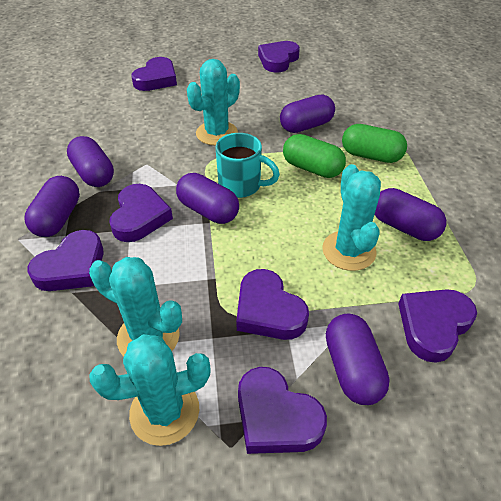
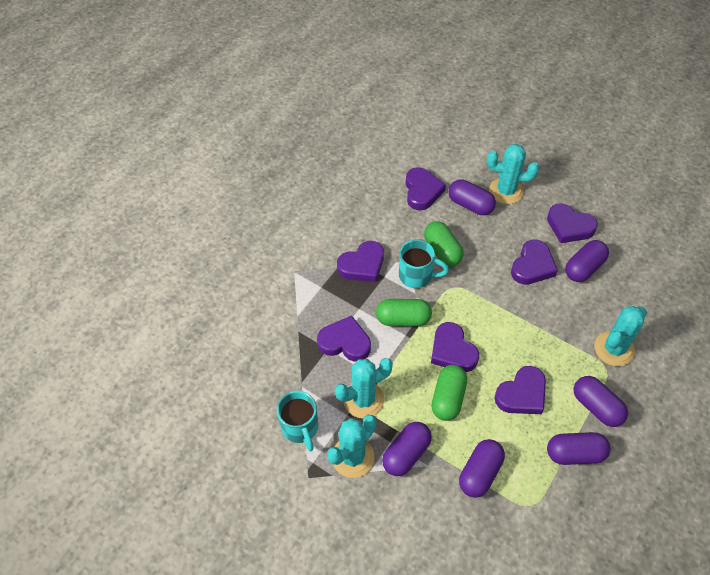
green capsule: 2 -> 3
turquoise mug: 1 -> 2

